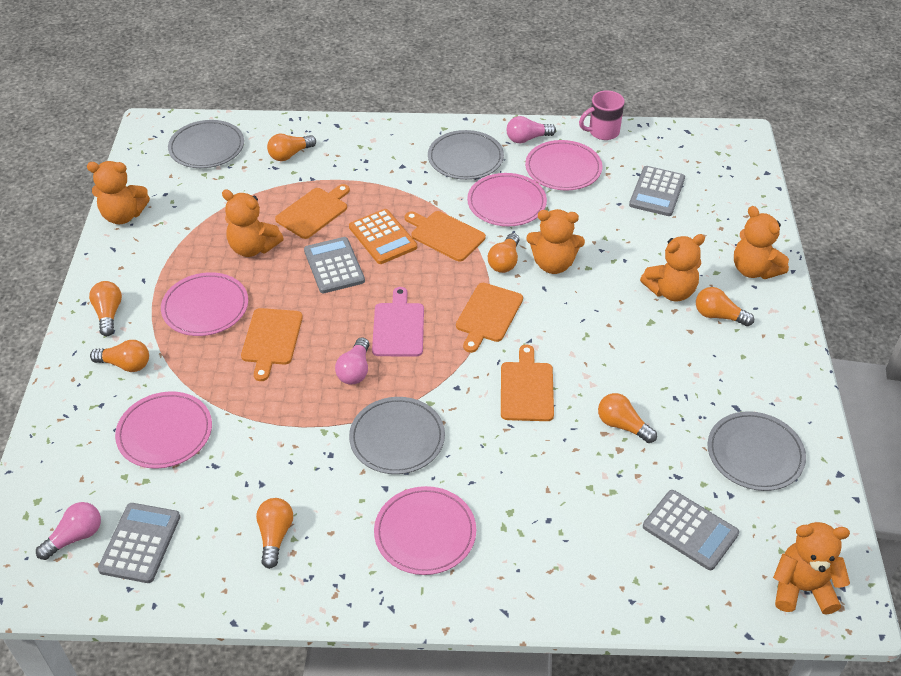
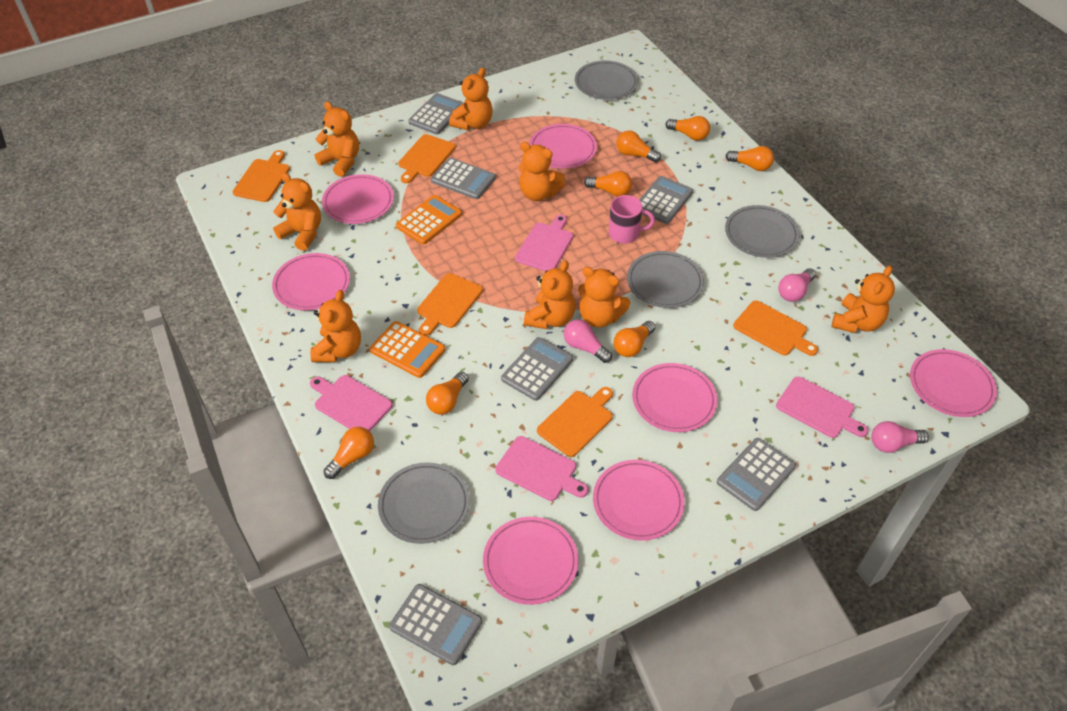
grey calculator: 4 -> 6
orange calculator: 1 -> 2
orange teddy bear: 6 -> 8
pink cutting board: 1 -> 4
pink plate: 5 -> 7

